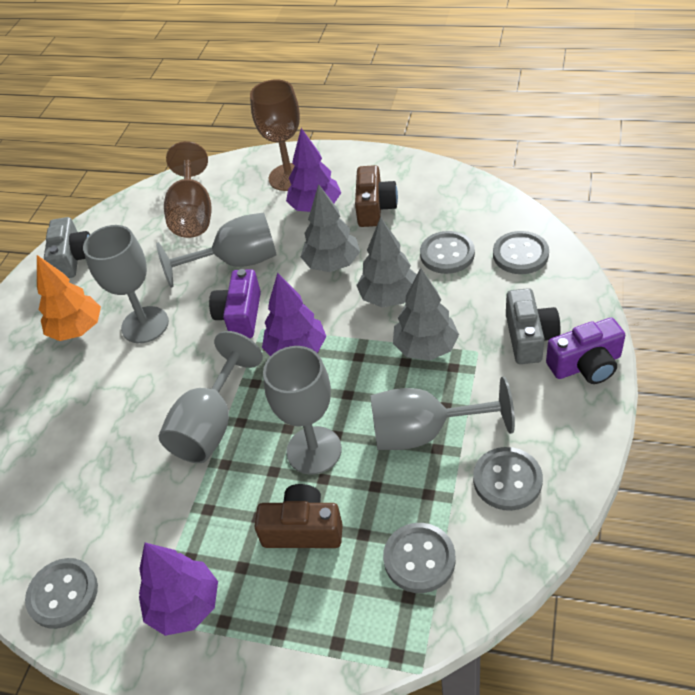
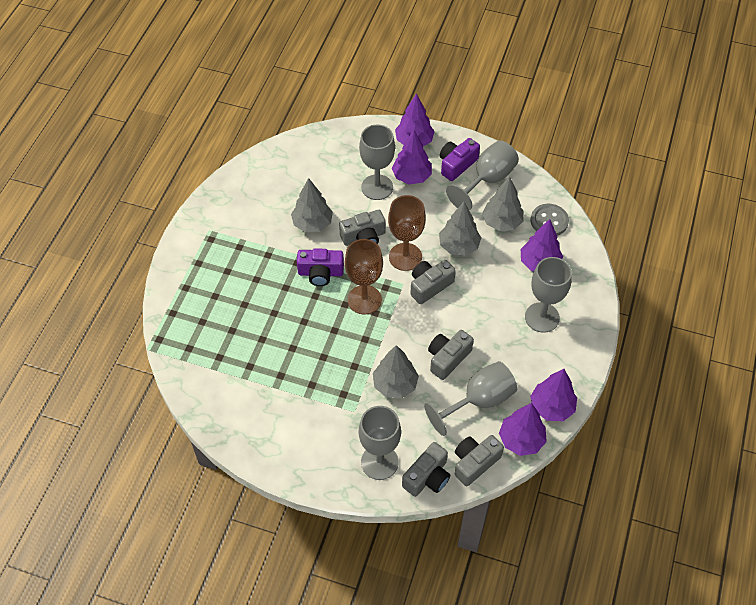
brown camera: 2 -> 0
grey button: 5 -> 1
grey camera: 2 -> 5
grey tree: 3 -> 4
orange tree: 1 -> 0
purple tree: 3 -> 5

